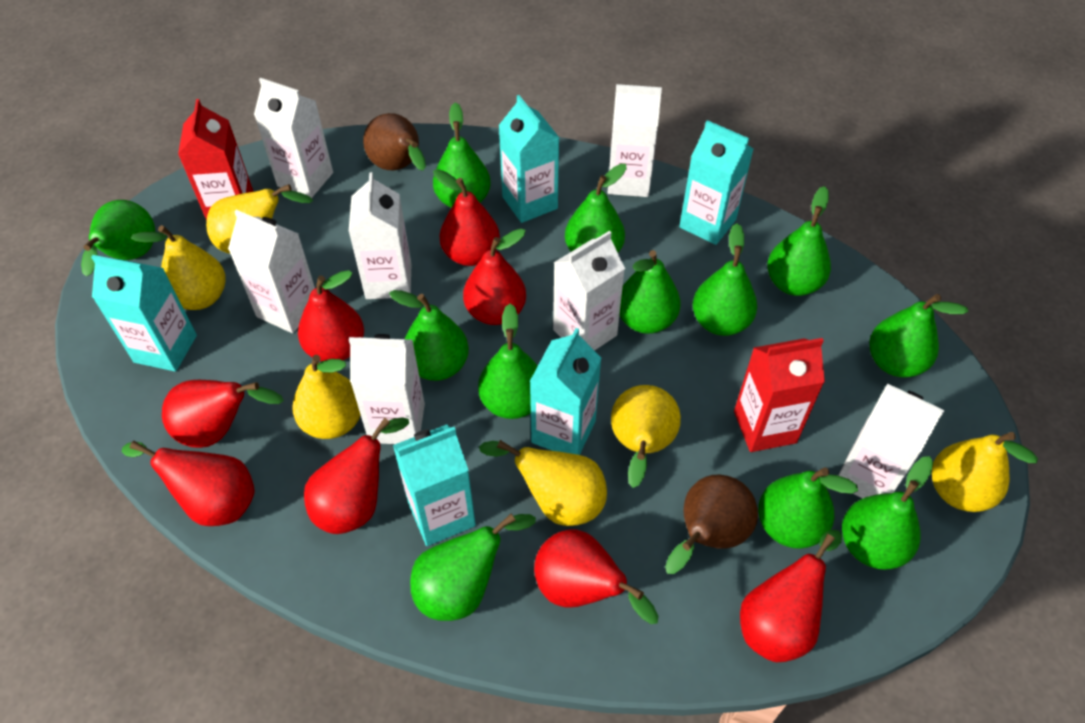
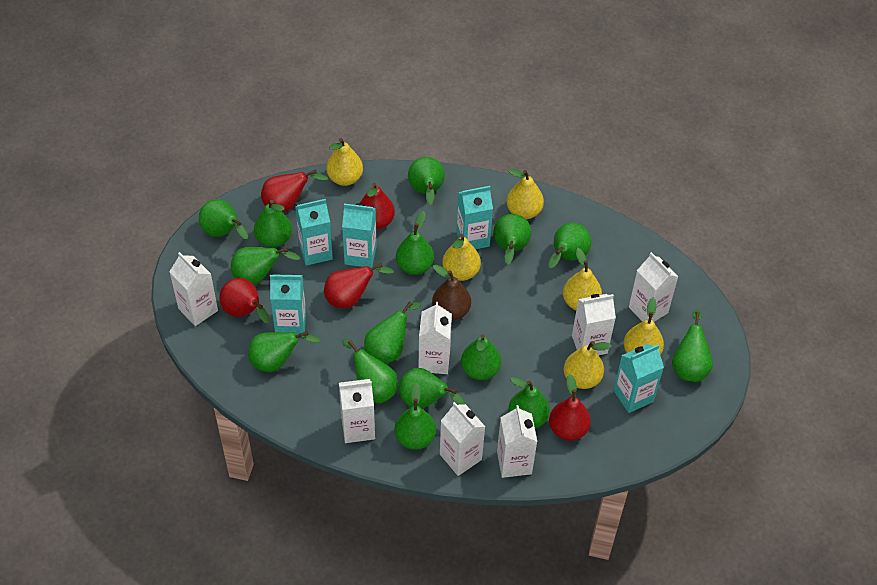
brown pear: 2 -> 1
green pear: 12 -> 15
red carton: 2 -> 0
red pear: 8 -> 5

